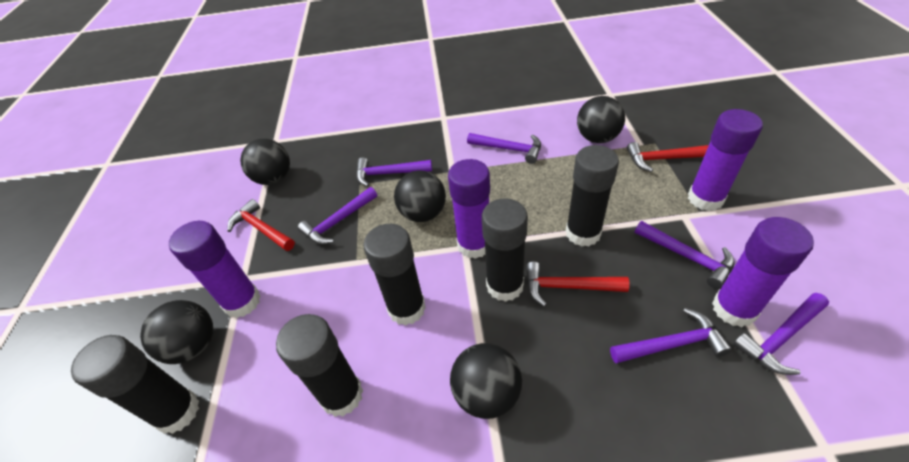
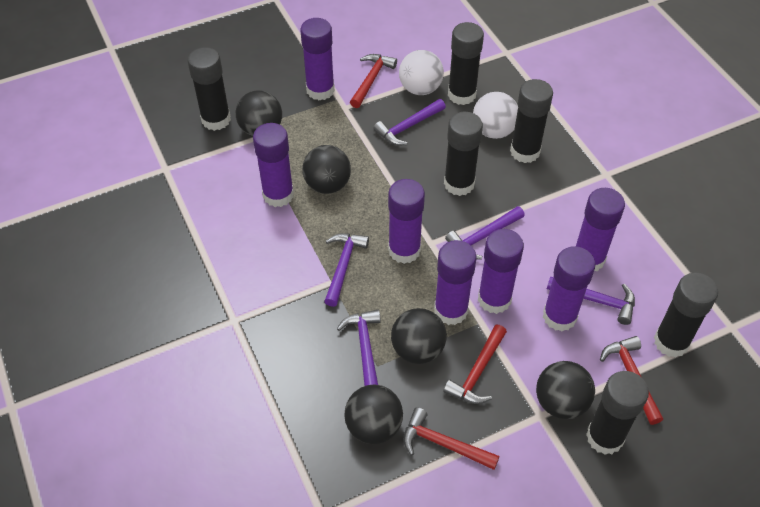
black glue stick: 5 -> 6
purple glue stick: 4 -> 7
purple hammer: 6 -> 5
red hammer: 3 -> 4
white ball: 0 -> 2

